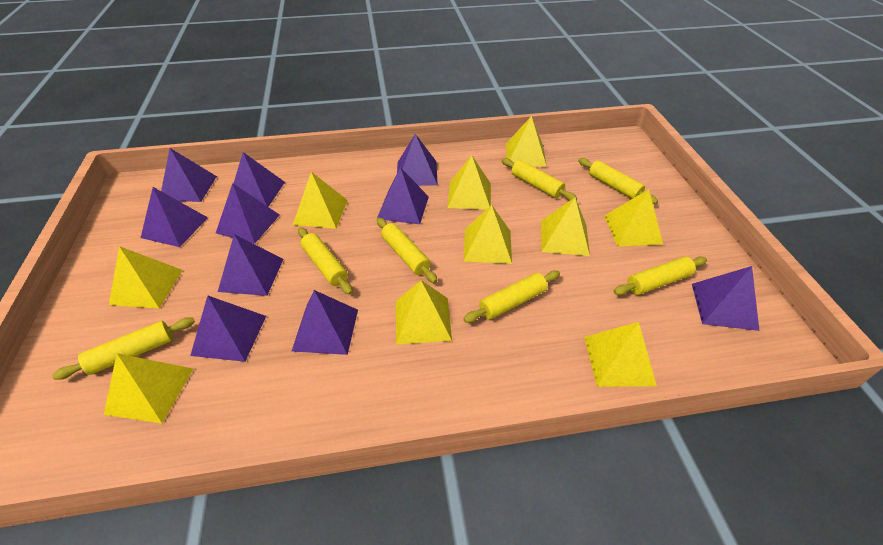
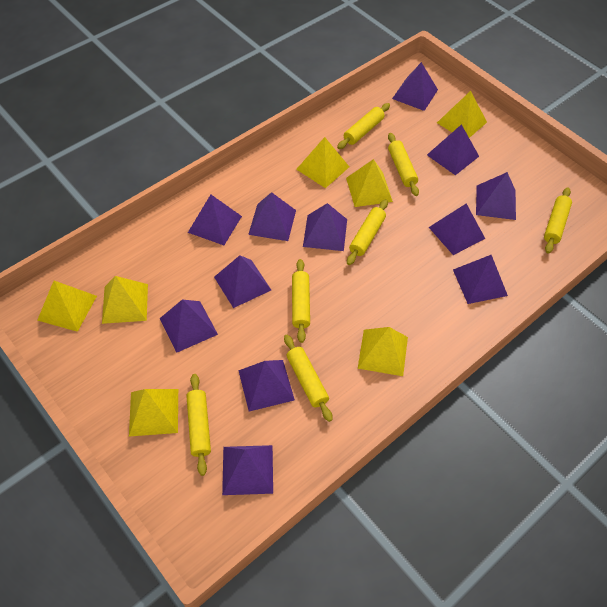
purple pyramid: 10 -> 12
yellow pyramid: 10 -> 7

